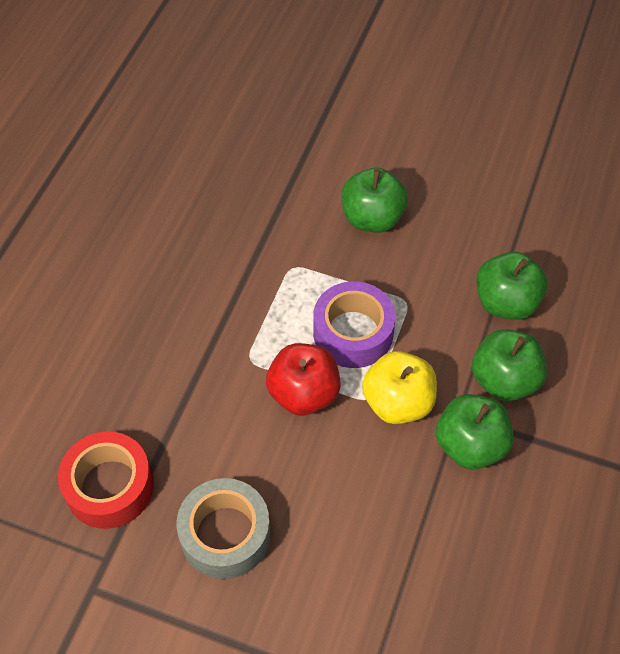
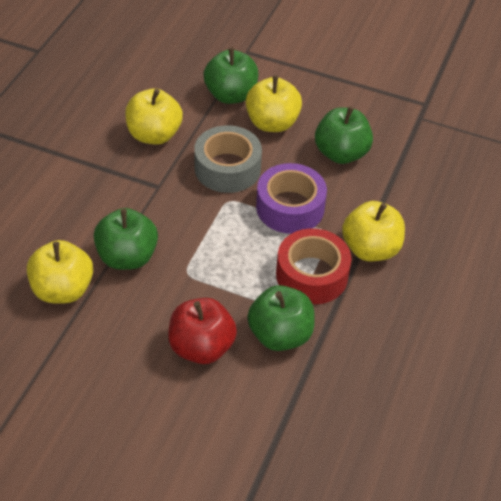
yellow apple: 1 -> 4

